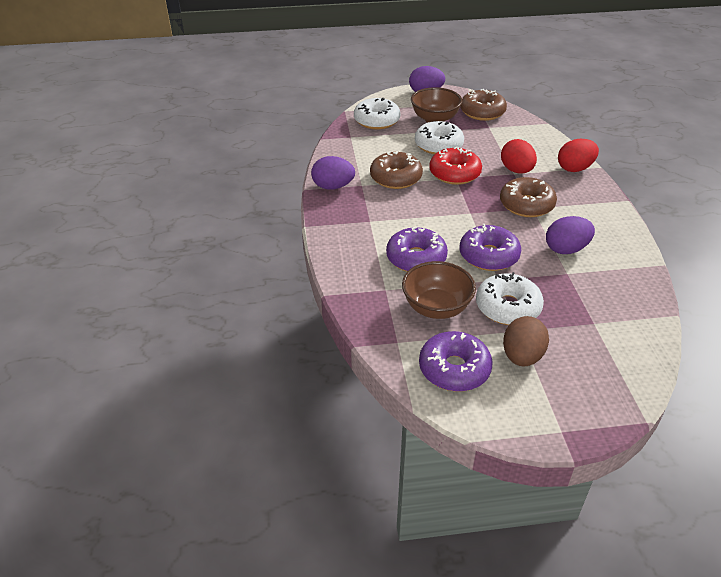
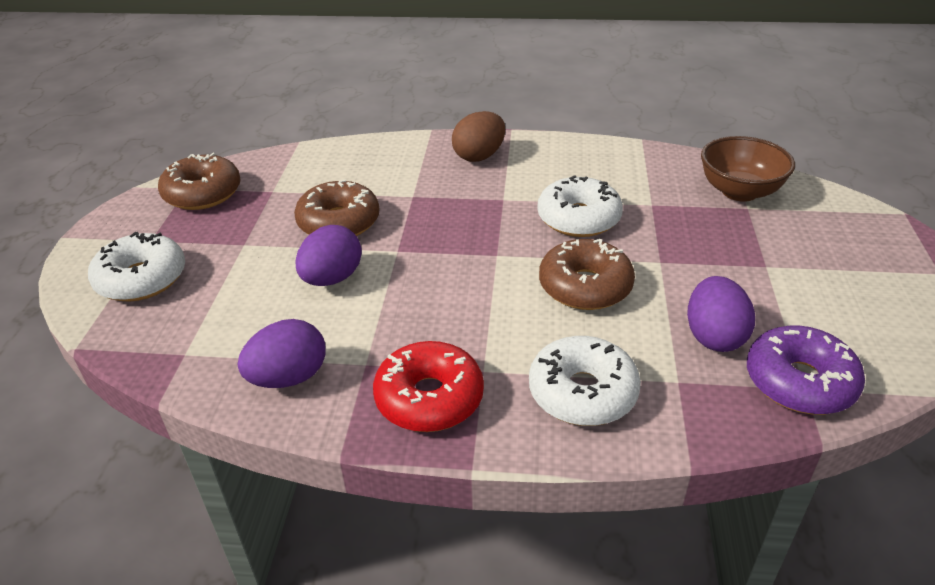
brown bowl: 2 -> 1
purple donut: 3 -> 1
red egg: 2 -> 0

